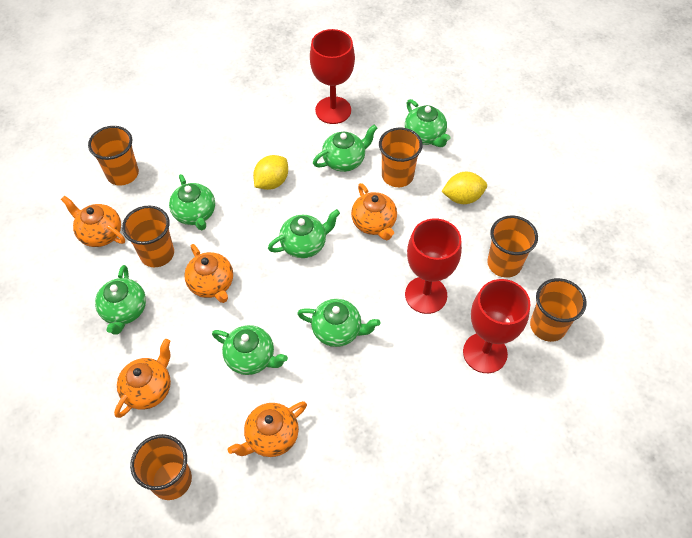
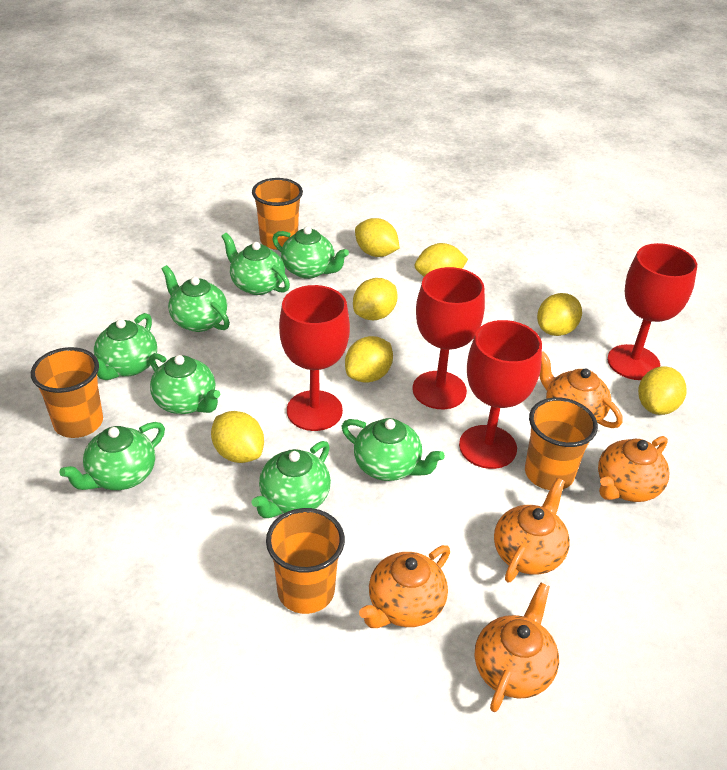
green teapot: 7 -> 8
orange cup: 6 -> 4
red goblet: 3 -> 4
yellow lemon: 2 -> 7

